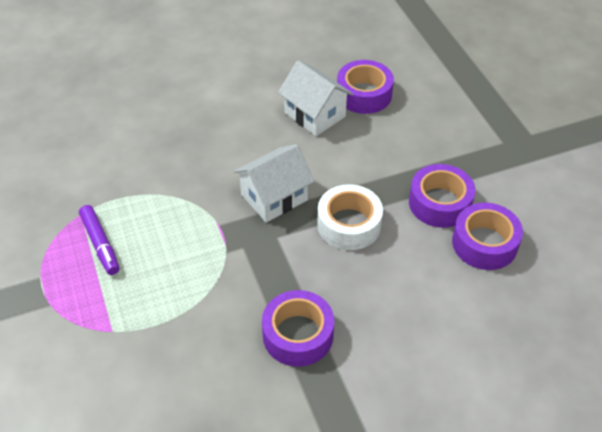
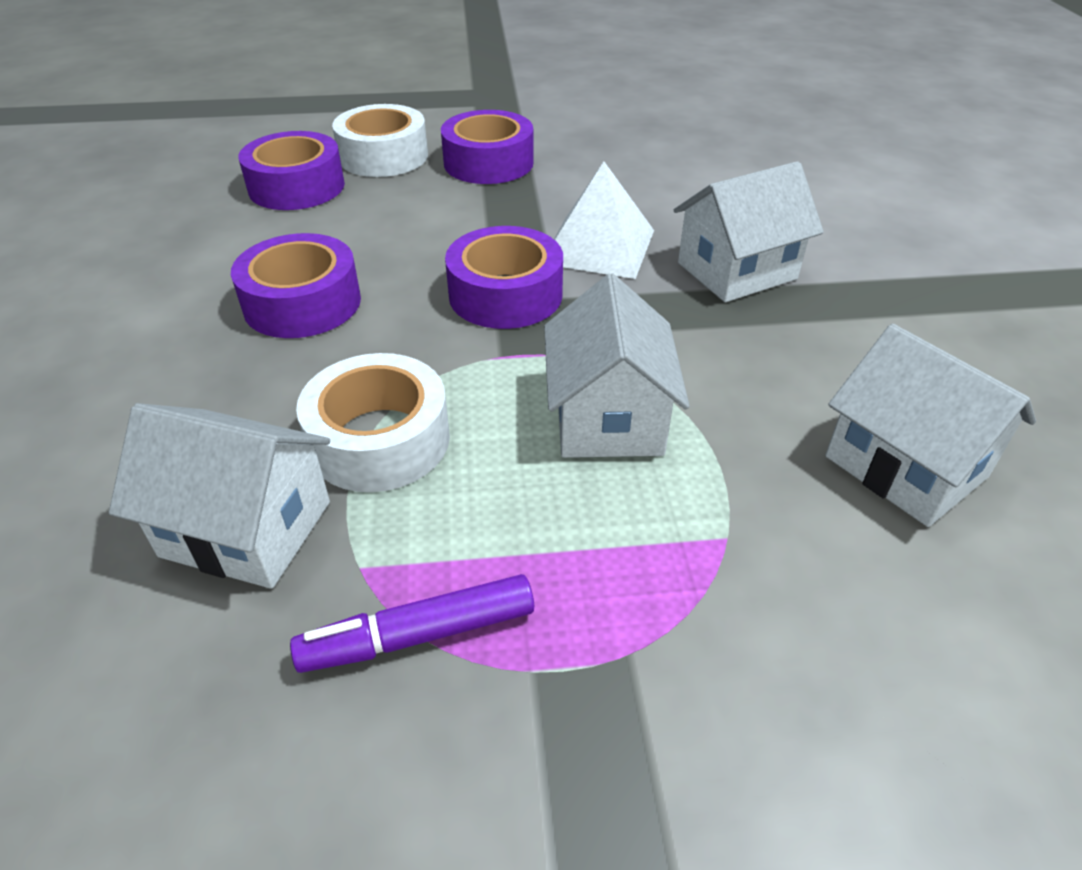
white house: 2 -> 4
white pyramid: 0 -> 1
white tape: 1 -> 2

